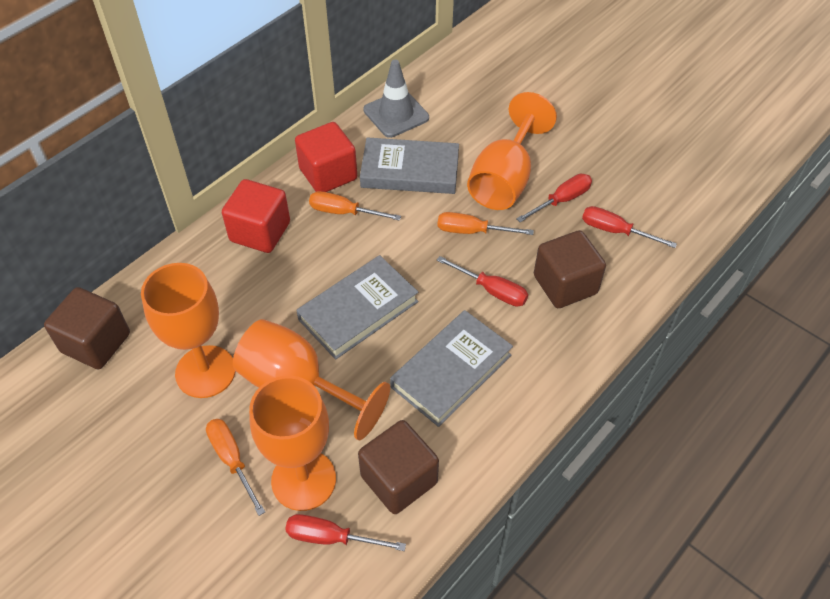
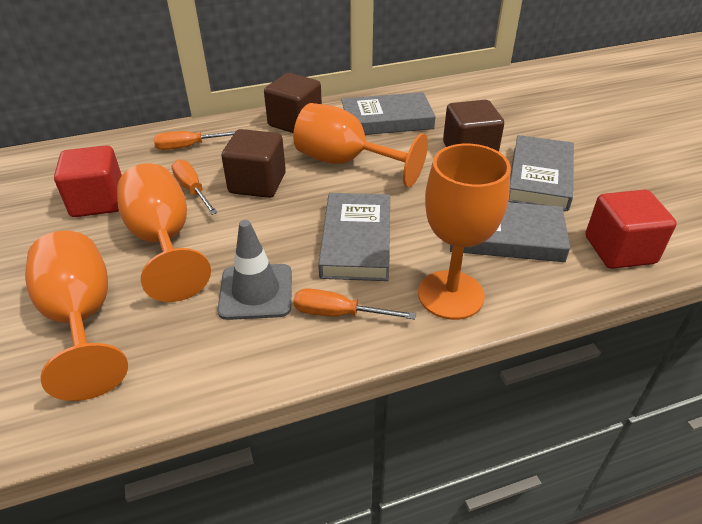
grey book: 3 -> 4
red screwdriver: 4 -> 0

